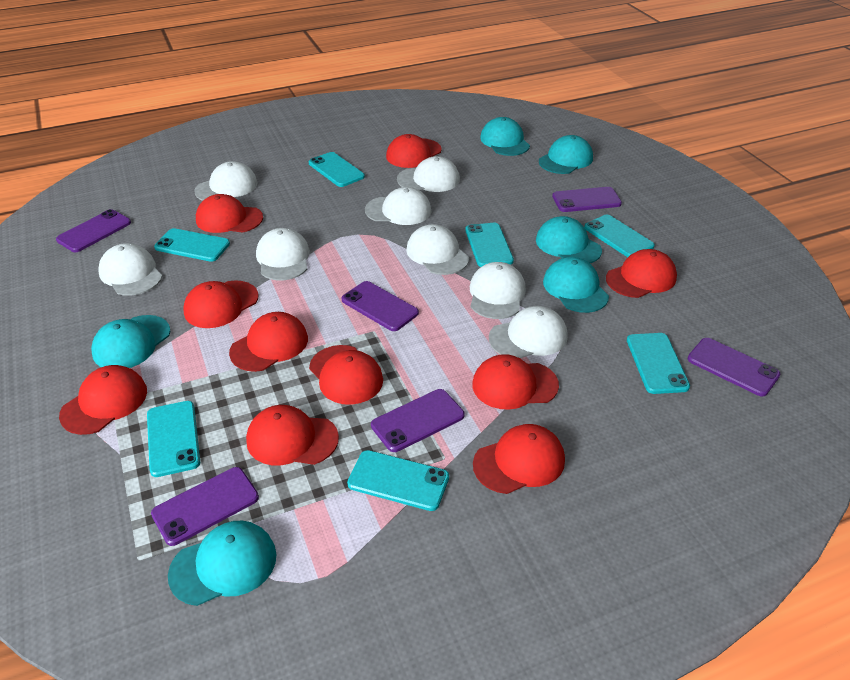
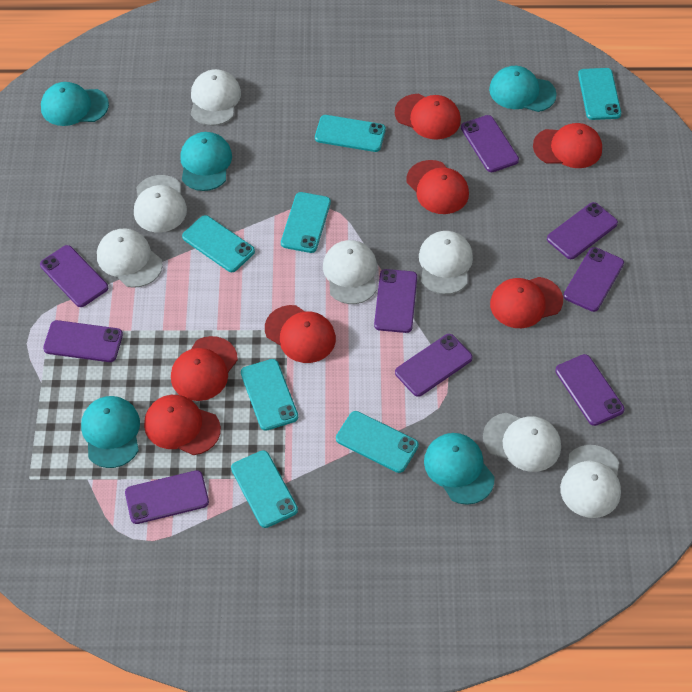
purple phone: 6 -> 9
red cap: 10 -> 7
turquoise cap: 6 -> 5
white cap: 8 -> 7

